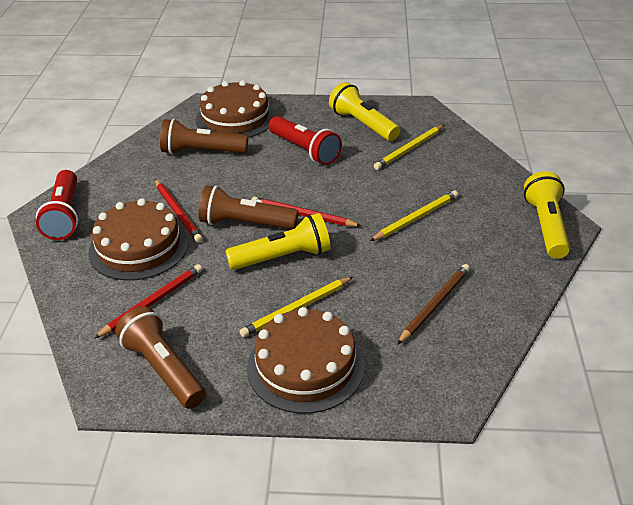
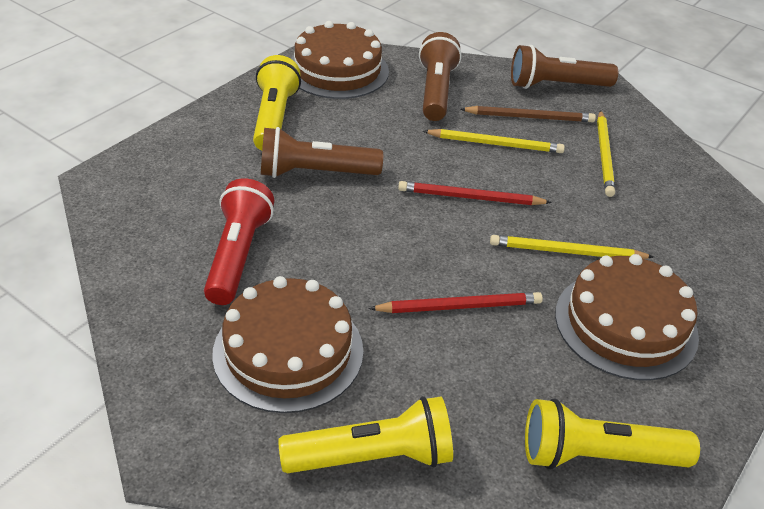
red flashlight: 2 -> 1
red pencil: 3 -> 2

